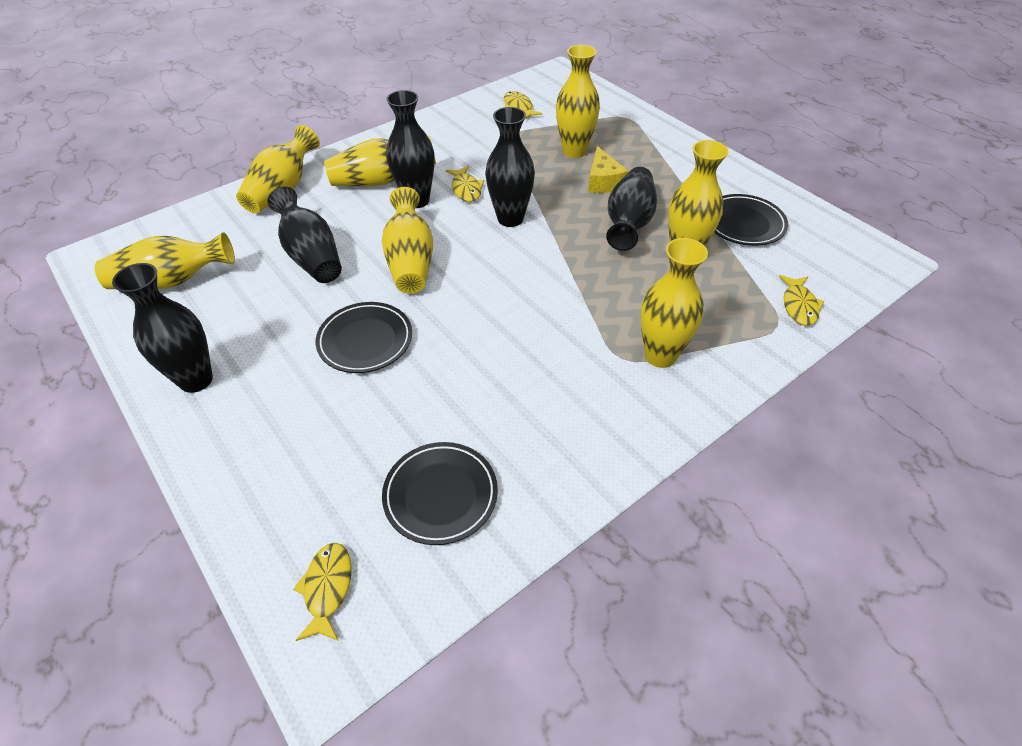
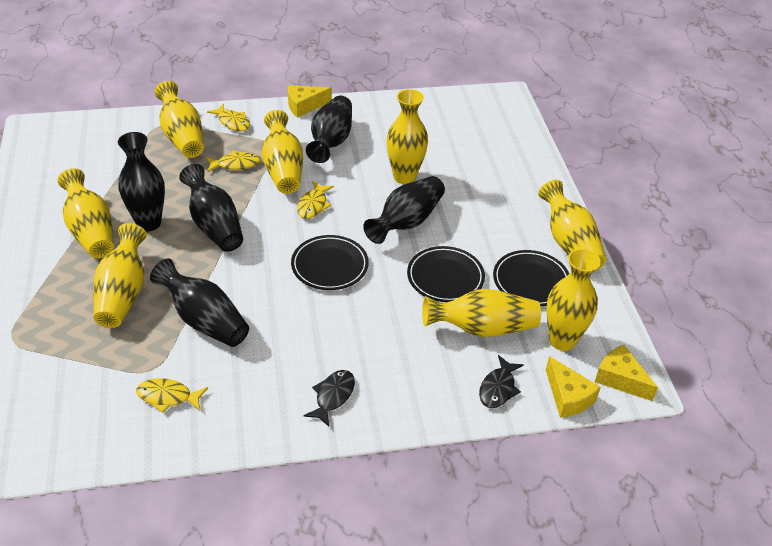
black fish: 0 -> 2
yellow cheese: 1 -> 3
yellow vase: 7 -> 8

